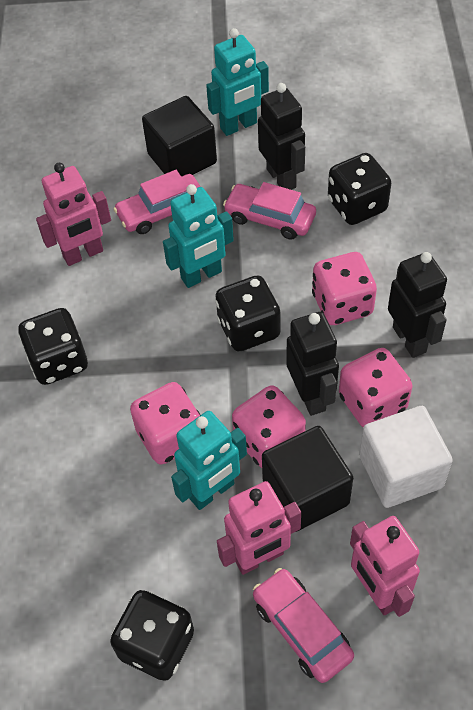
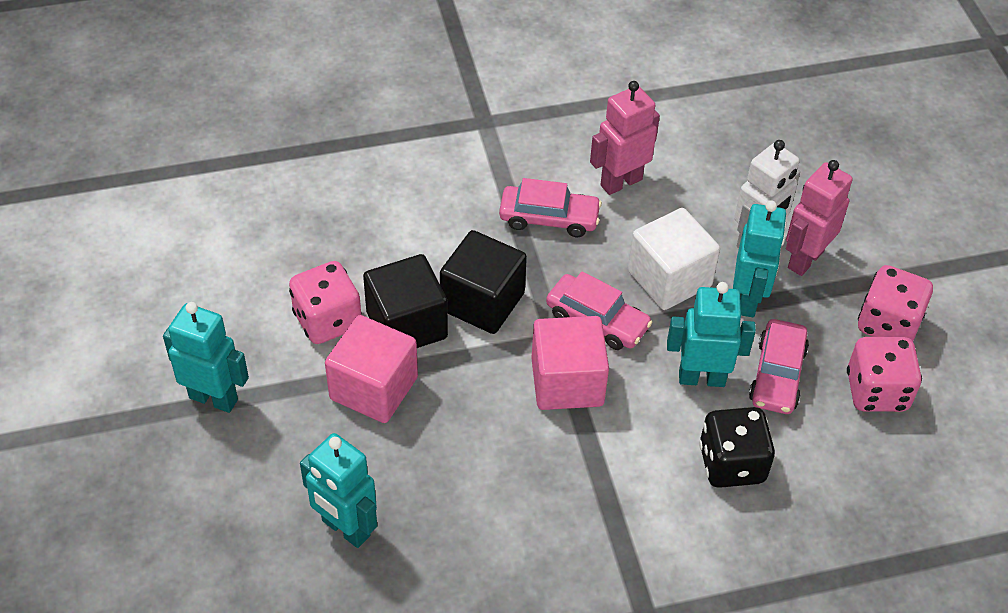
black dice: 4 -> 1
black robot: 3 -> 0
pink cube: 0 -> 2
pink dice: 4 -> 3
pink robot: 3 -> 2
turquoise robot: 3 -> 4
white robot: 0 -> 1

